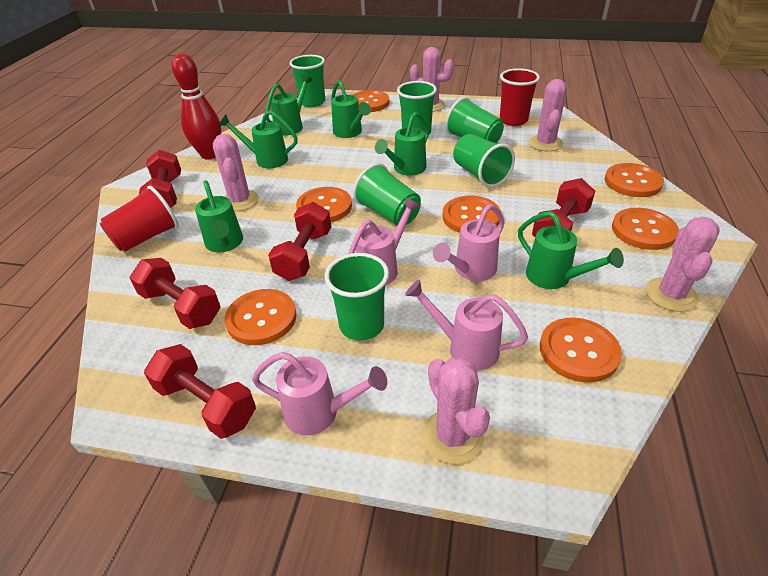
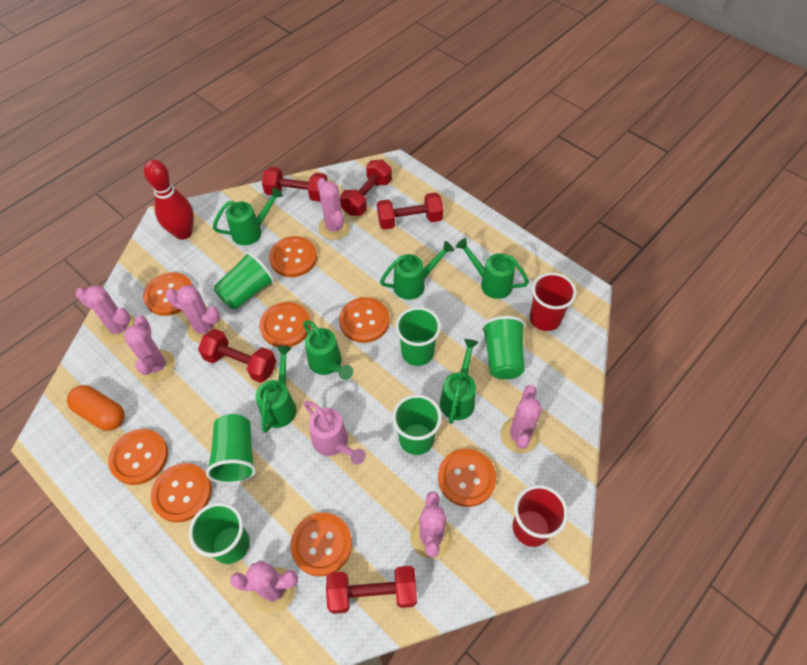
orange button: 7 -> 8
orange capsule: 0 -> 1
pink cactus: 5 -> 7
pink watering can: 4 -> 1

